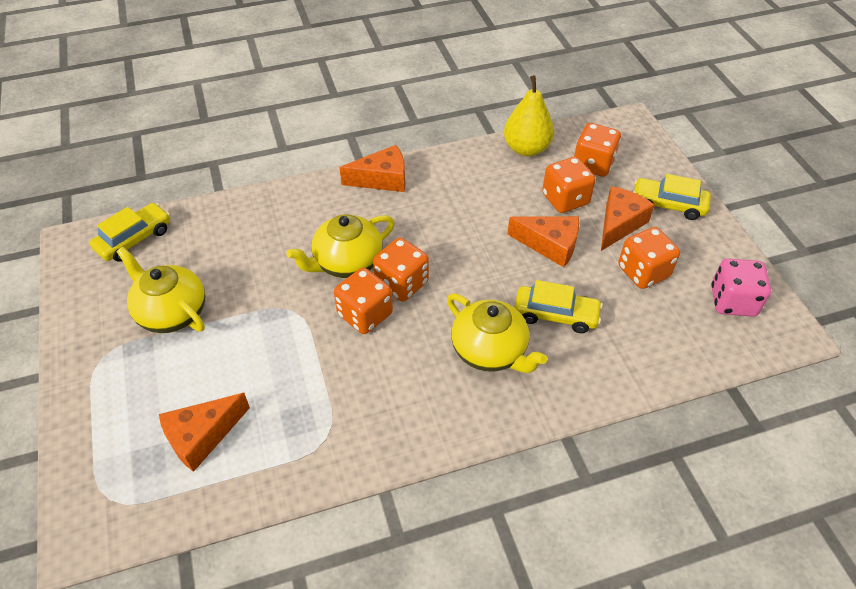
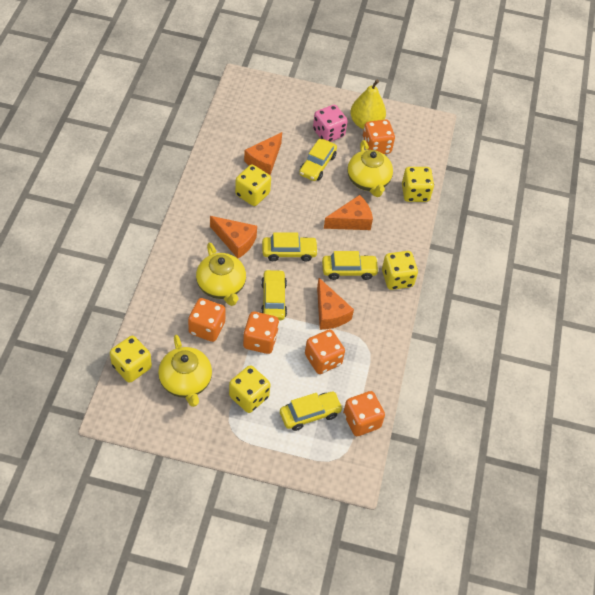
yellow car: 3 -> 5
yellow dice: 0 -> 5

